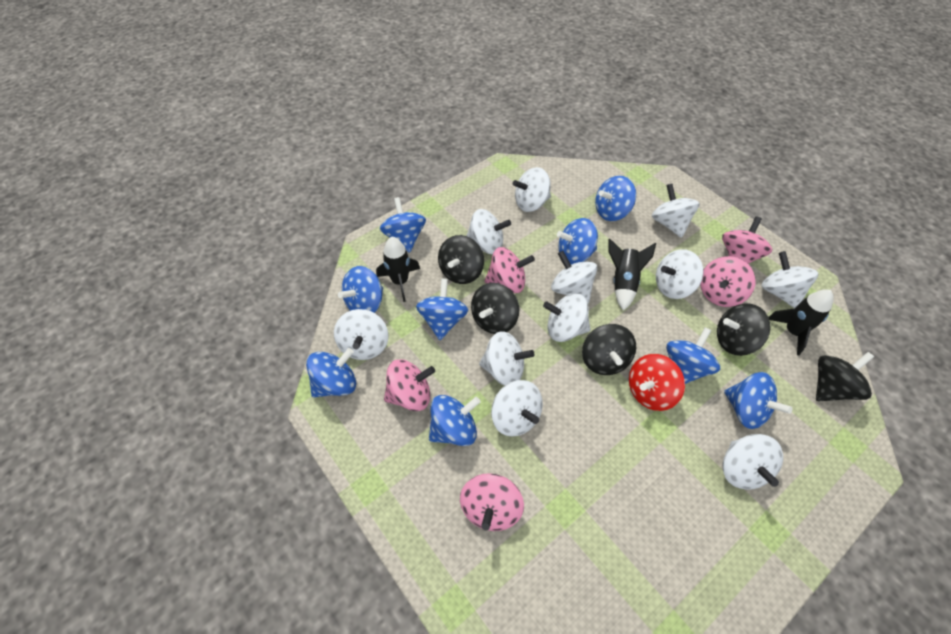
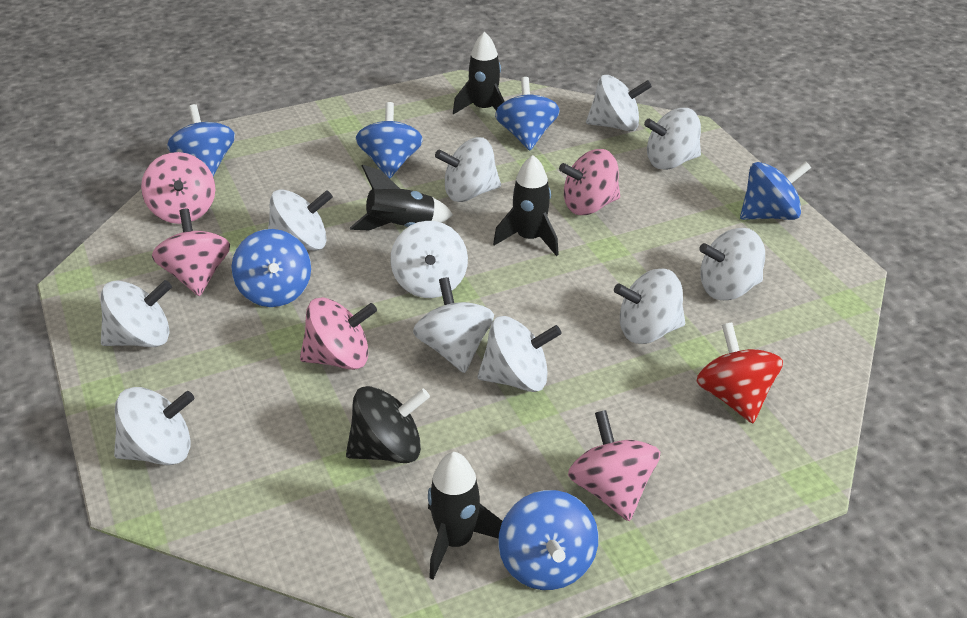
black rocket: 3 -> 4
black spinning top: 5 -> 1
blue spinning top: 9 -> 6

